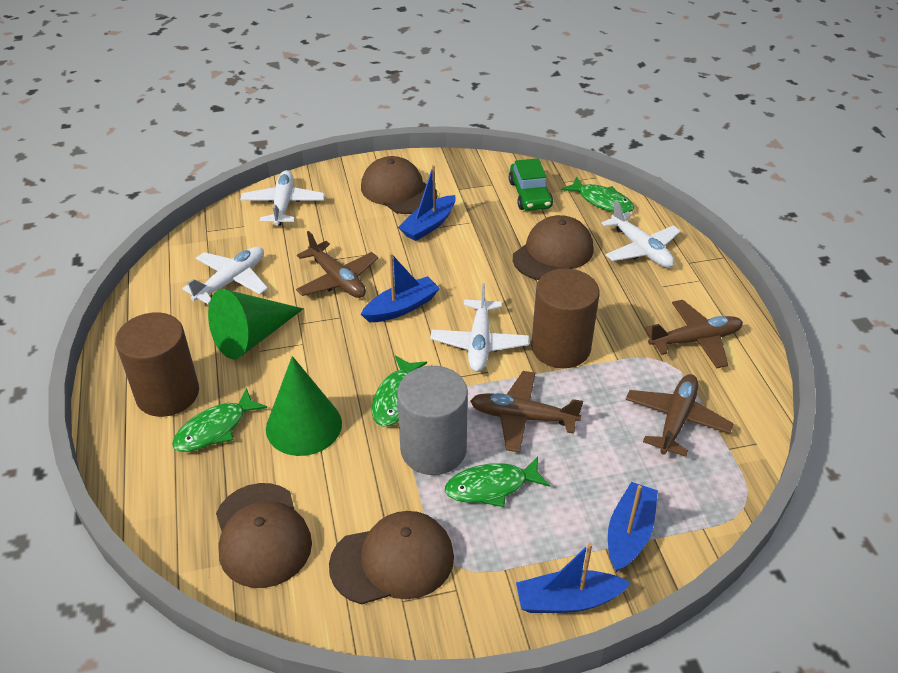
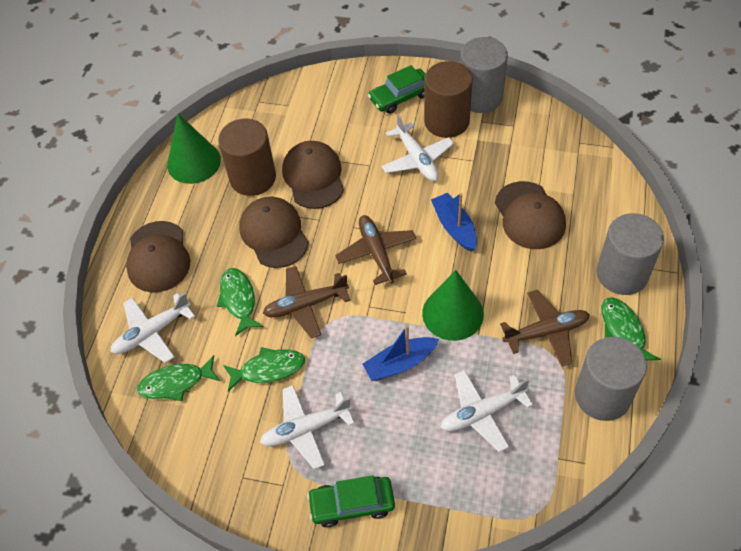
blue boat: 4 -> 2
brown plane: 4 -> 3
green car: 1 -> 2
grey cylinder: 1 -> 3

